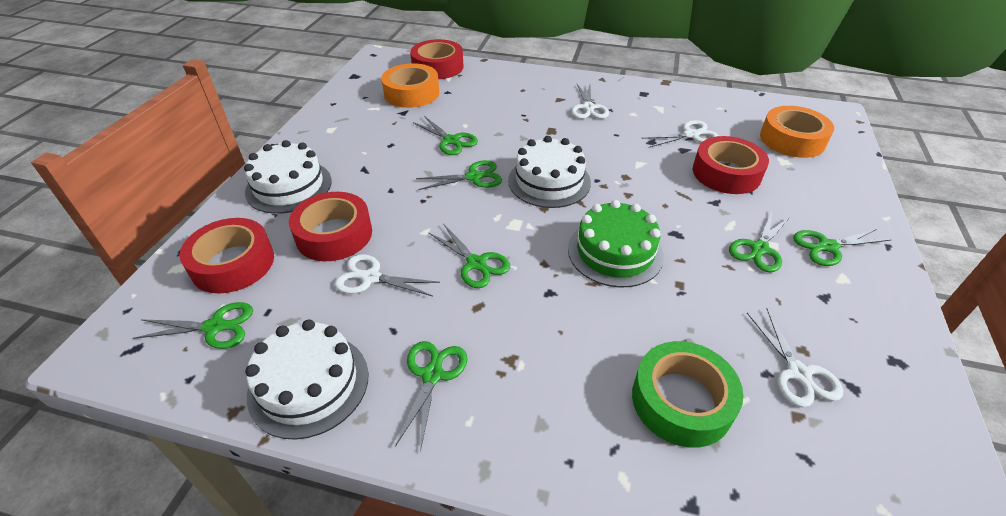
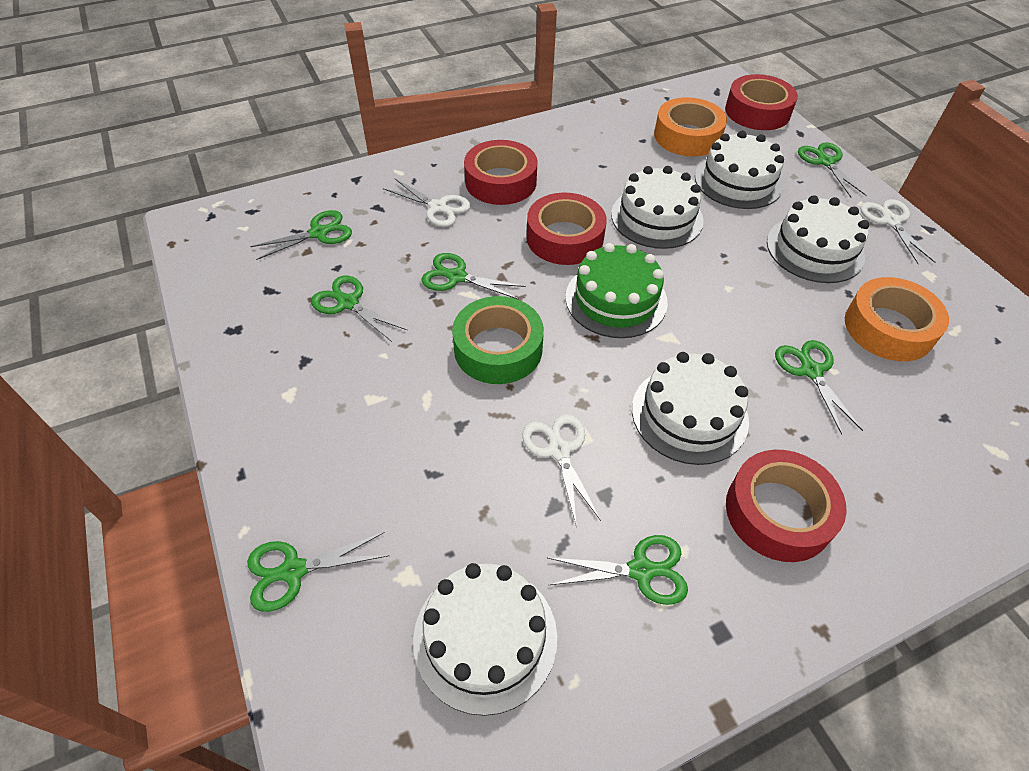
white cake: 3 -> 5
white scissors: 4 -> 3

